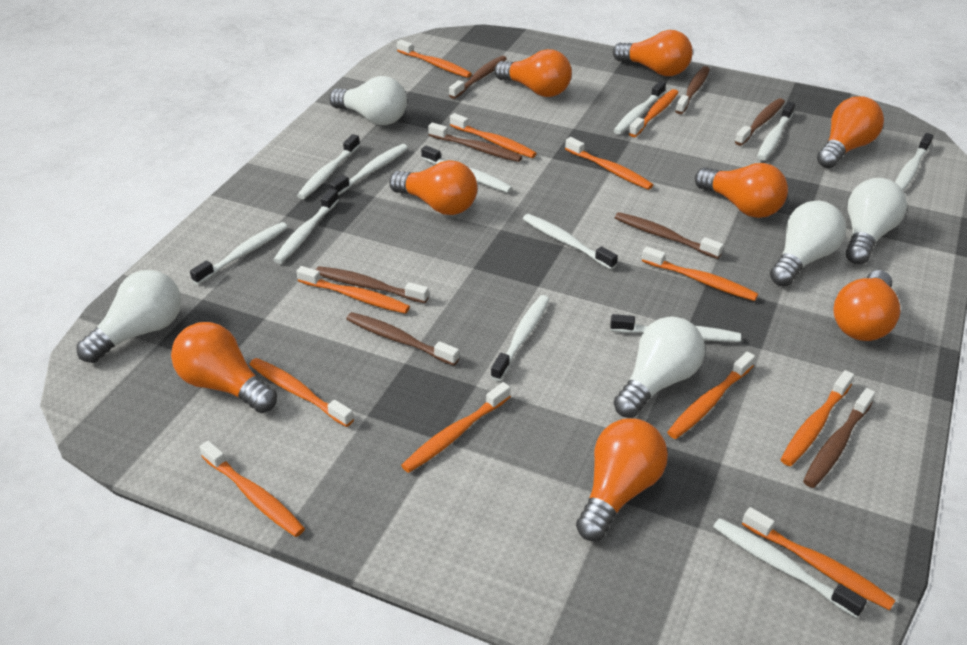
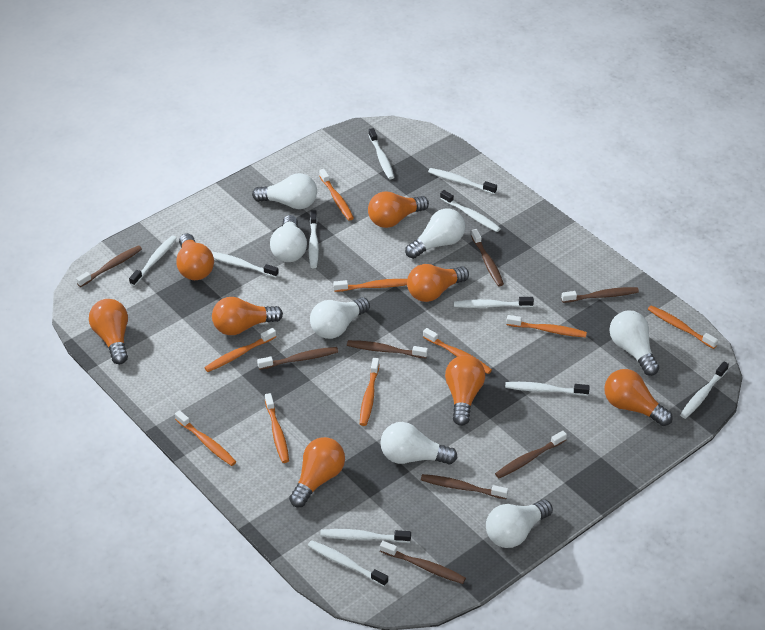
orange toothbrush: 12 -> 9
white light bulb: 5 -> 7
white toothbrush: 12 -> 11

